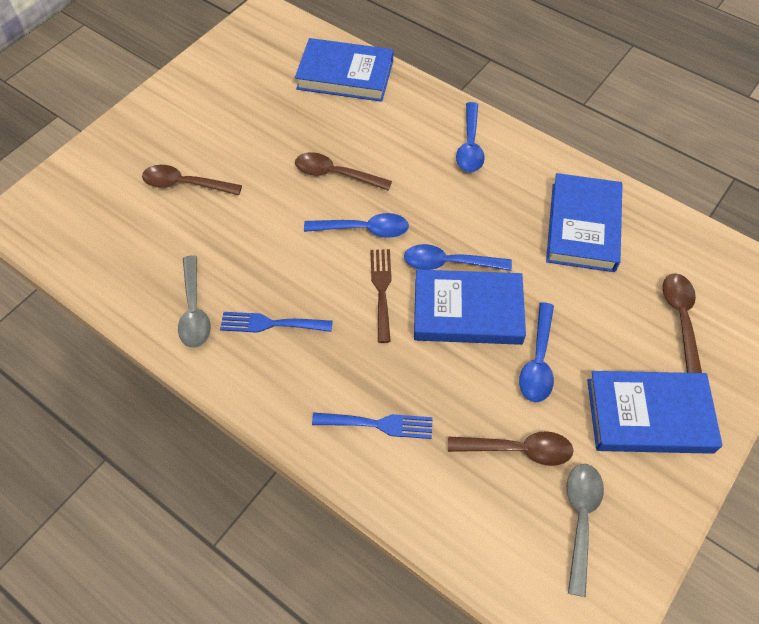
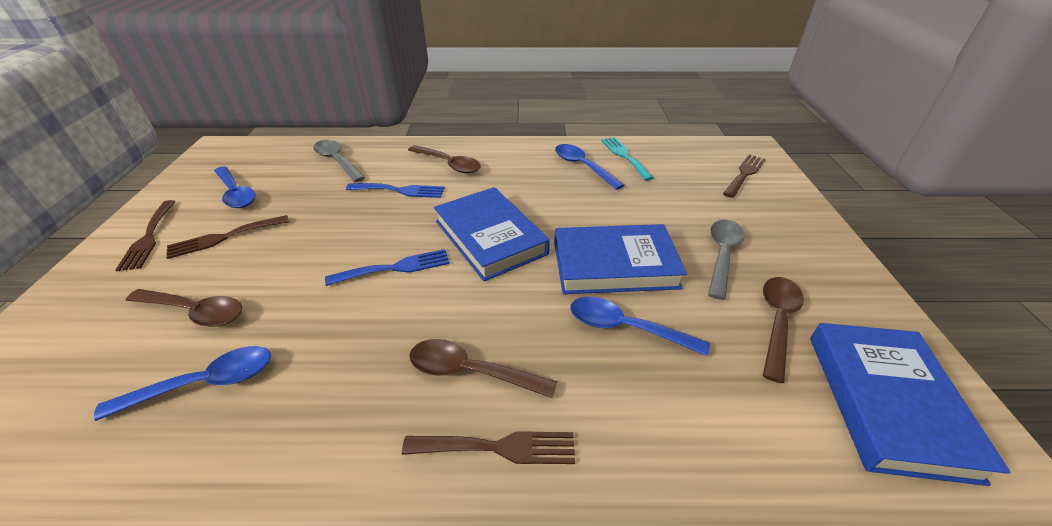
blue book: 4 -> 3
brown fork: 1 -> 4
turquoise fork: 0 -> 1

